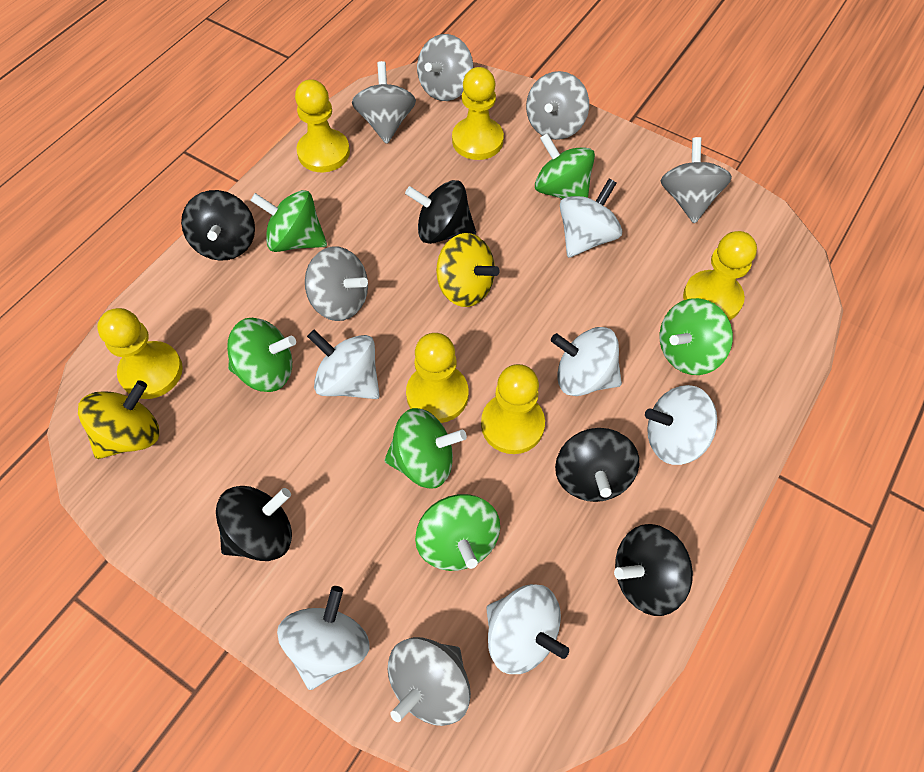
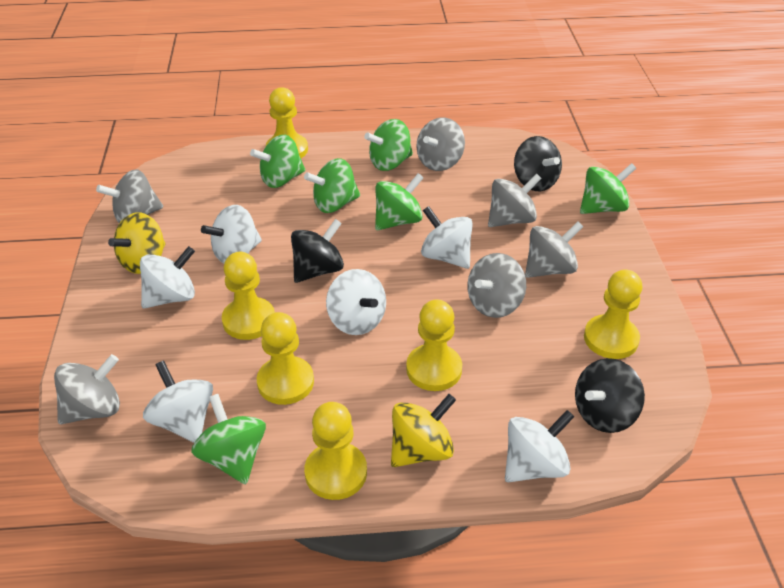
black spinning top: 5 -> 3

